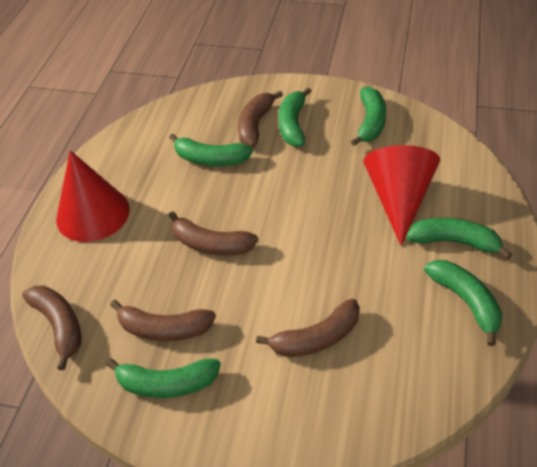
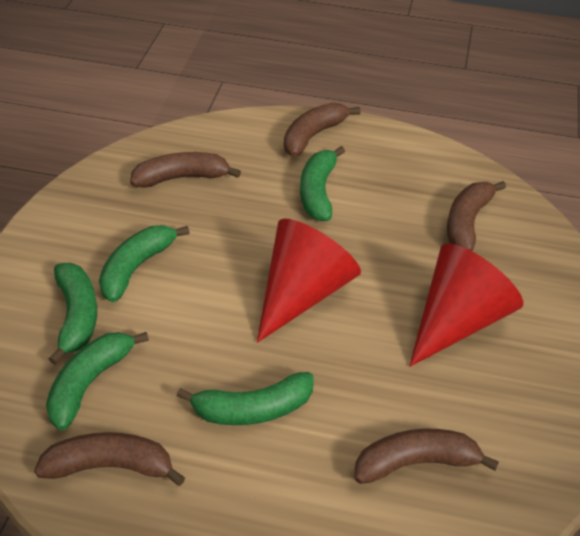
green banana: 6 -> 5

